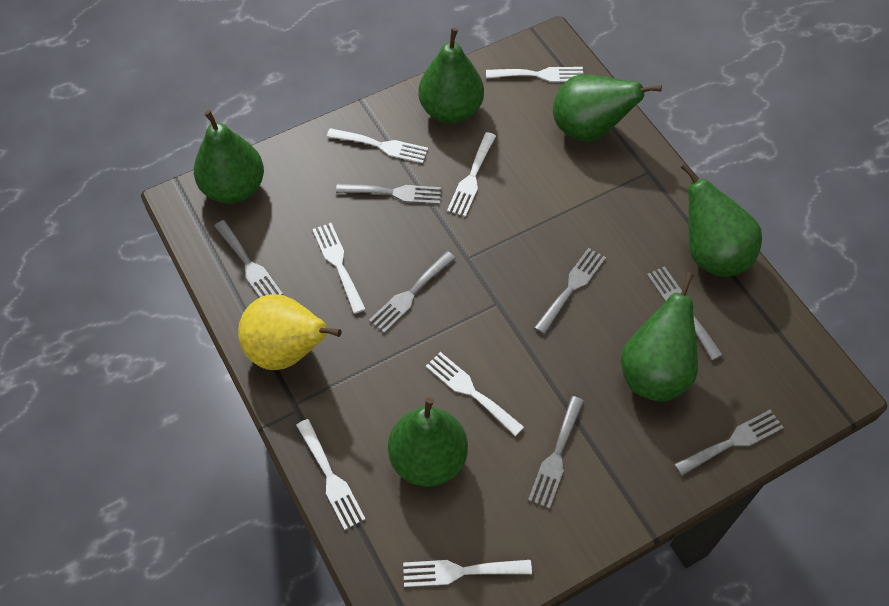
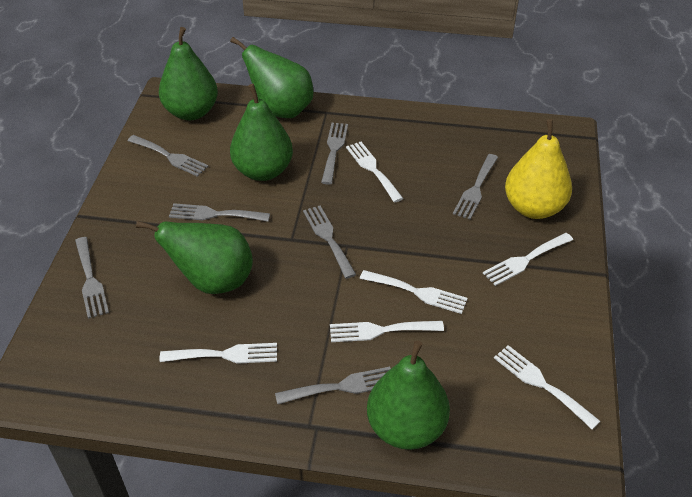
green pear: 6 -> 5
white fork: 7 -> 6

